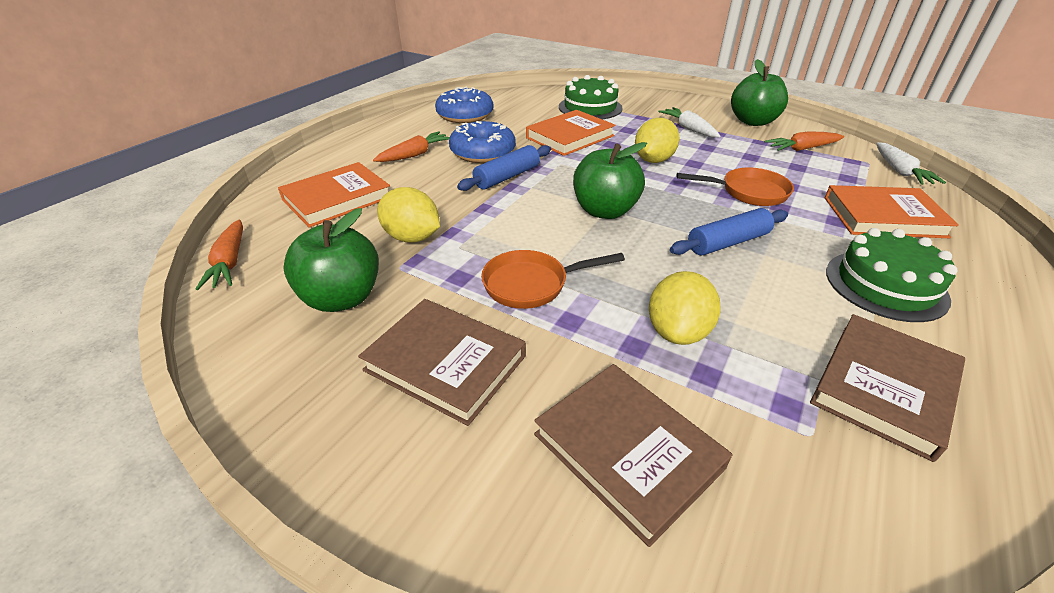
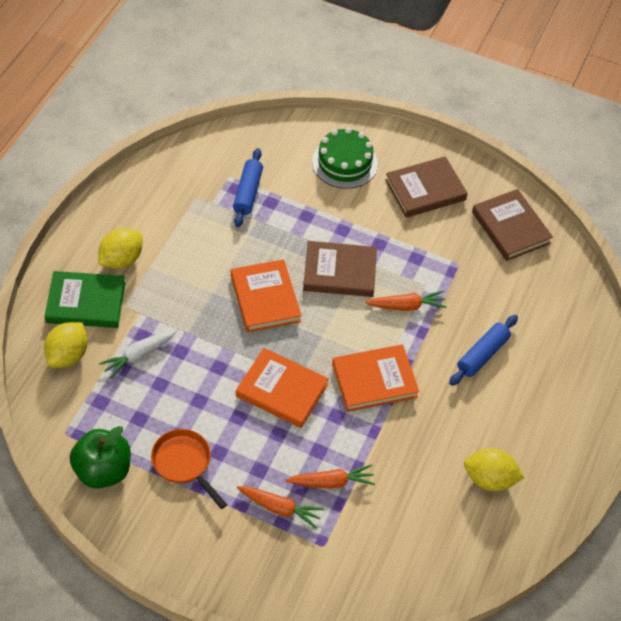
blue donut: 2 -> 0
green apple: 3 -> 1
green book: 0 -> 1
green cake: 2 -> 1
orange pan: 2 -> 1
white carrot: 2 -> 1

